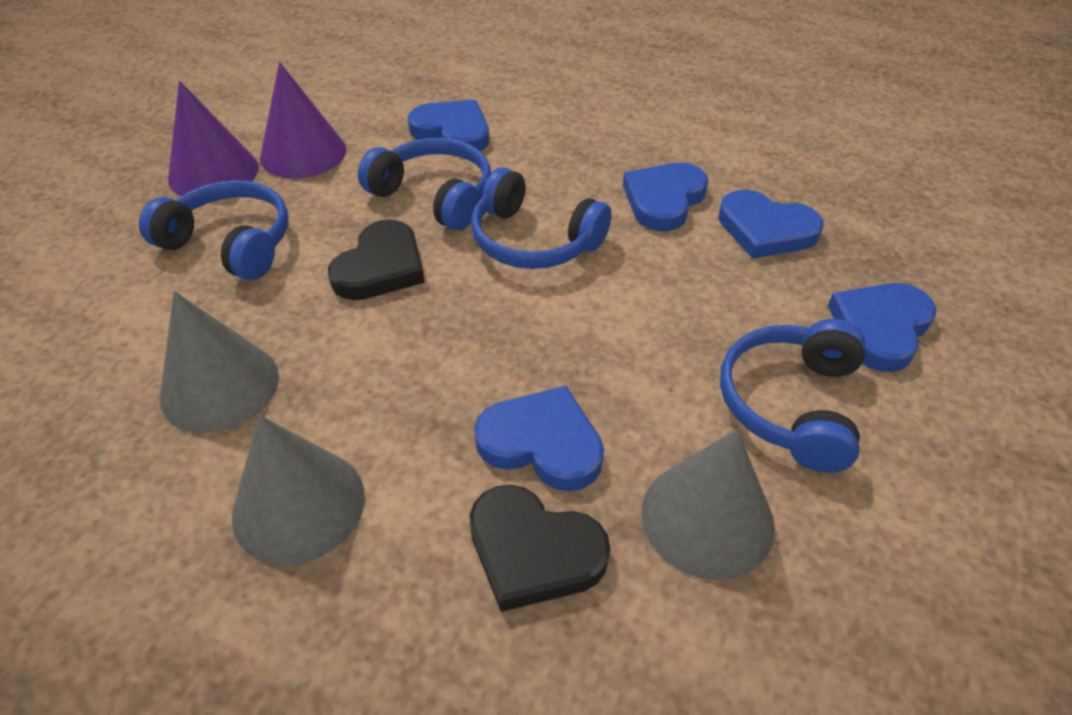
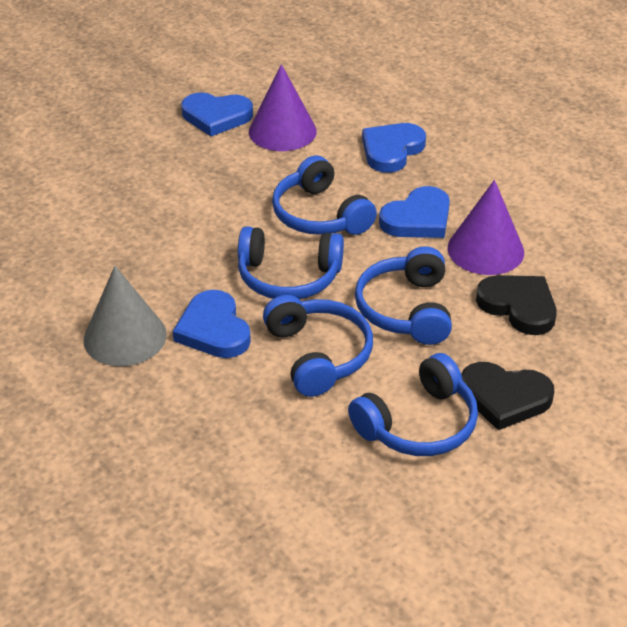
blue headphones: 4 -> 5
blue heart: 5 -> 4
grey cone: 3 -> 1

